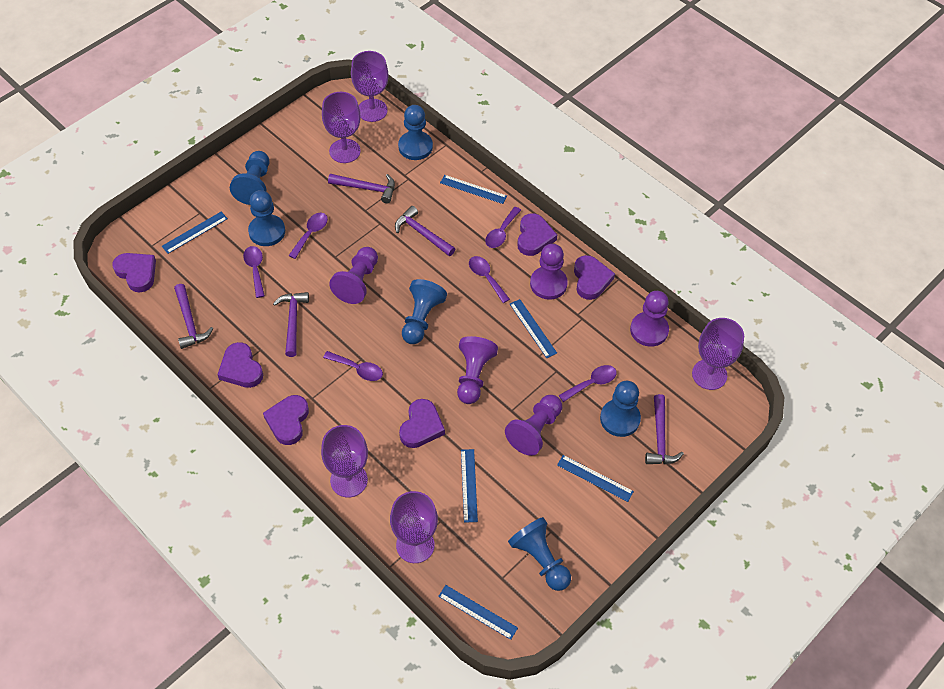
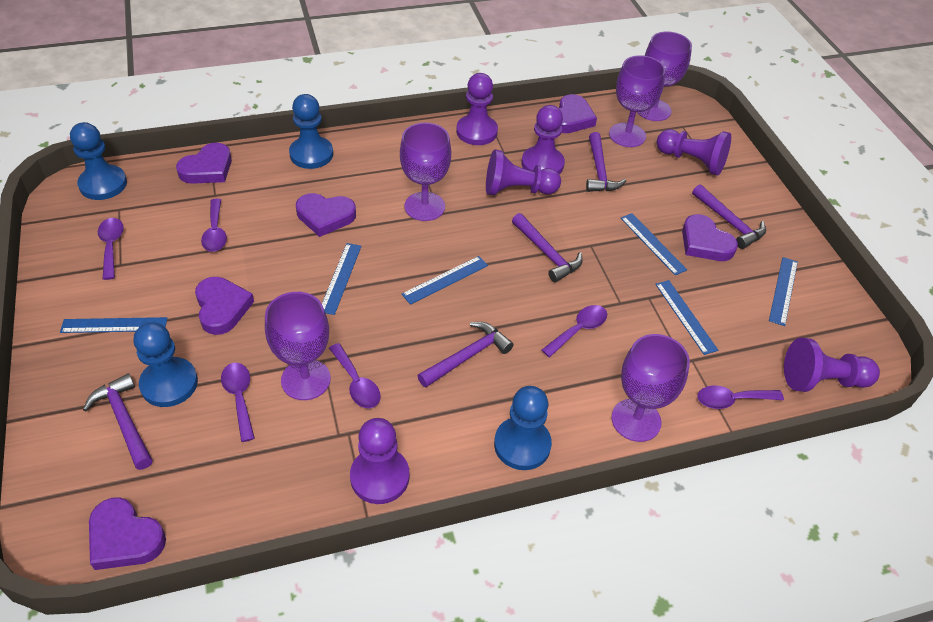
blue pawn: 6 -> 4
purple pawn: 5 -> 6

